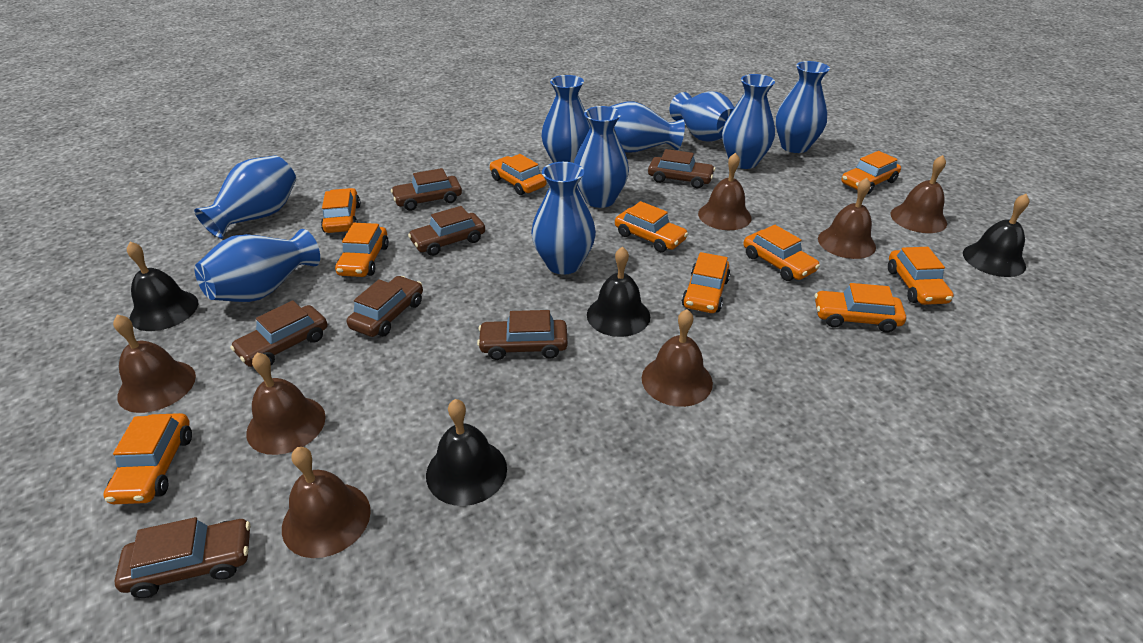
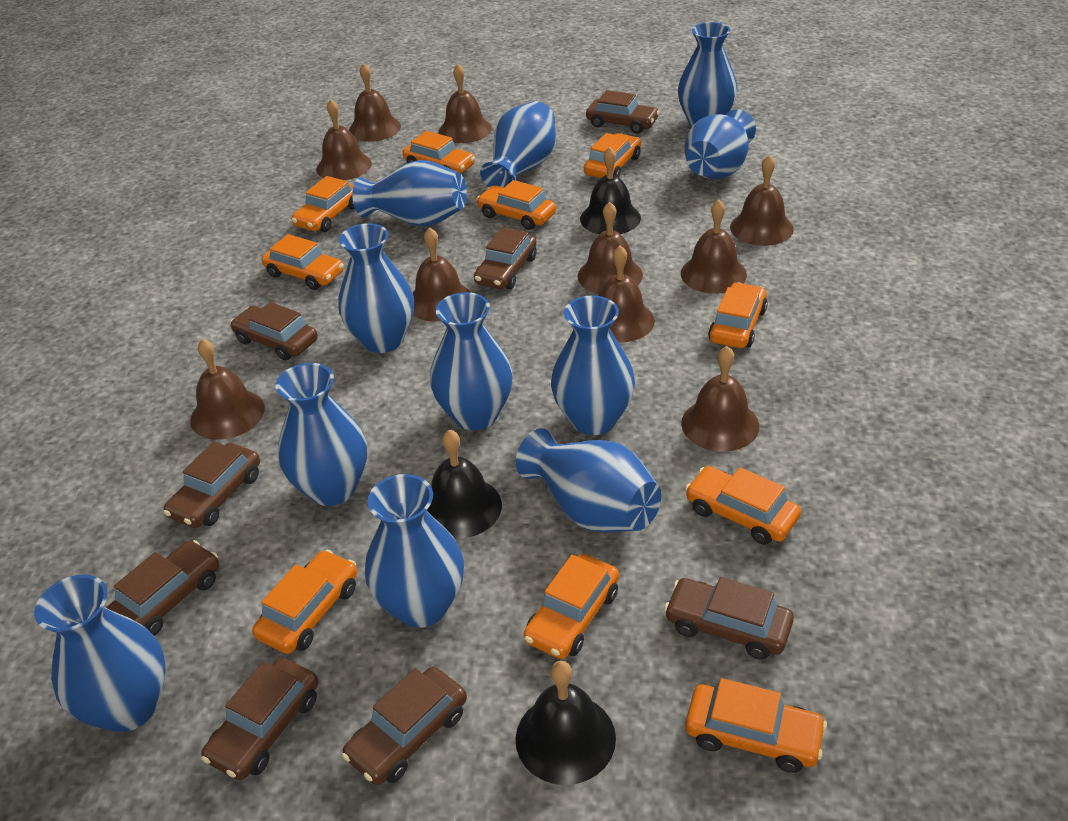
black bell: 4 -> 3
blue vase: 9 -> 11
brown bell: 7 -> 10
brown car: 7 -> 8

